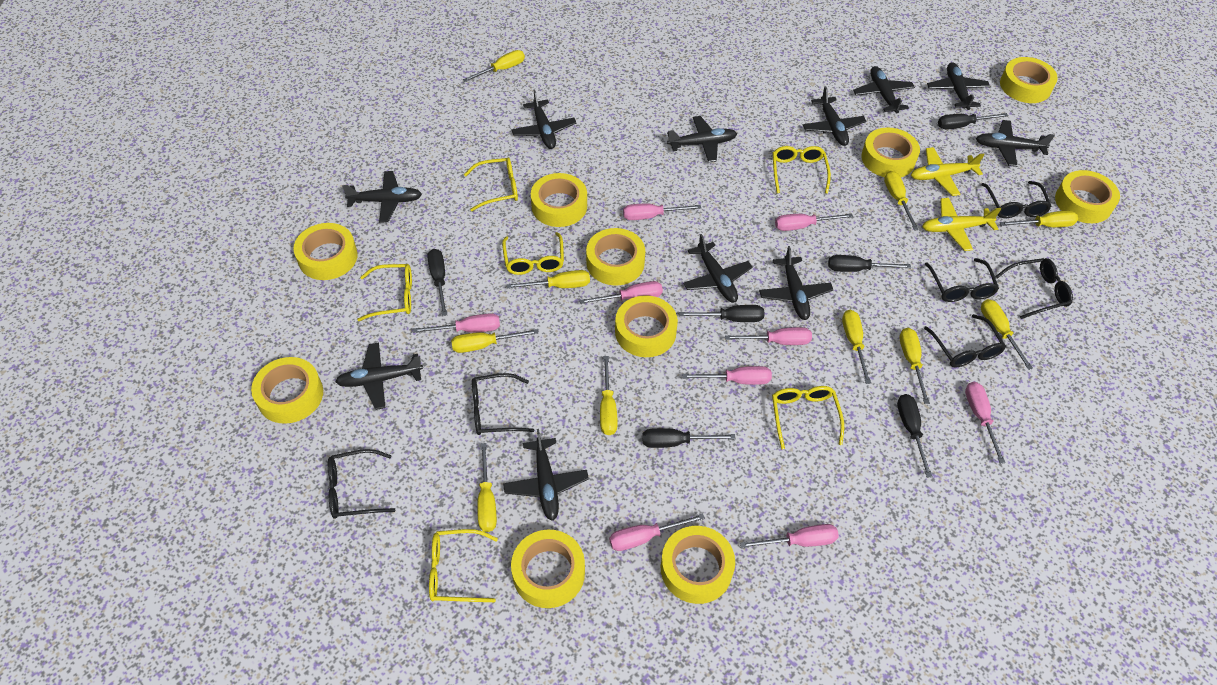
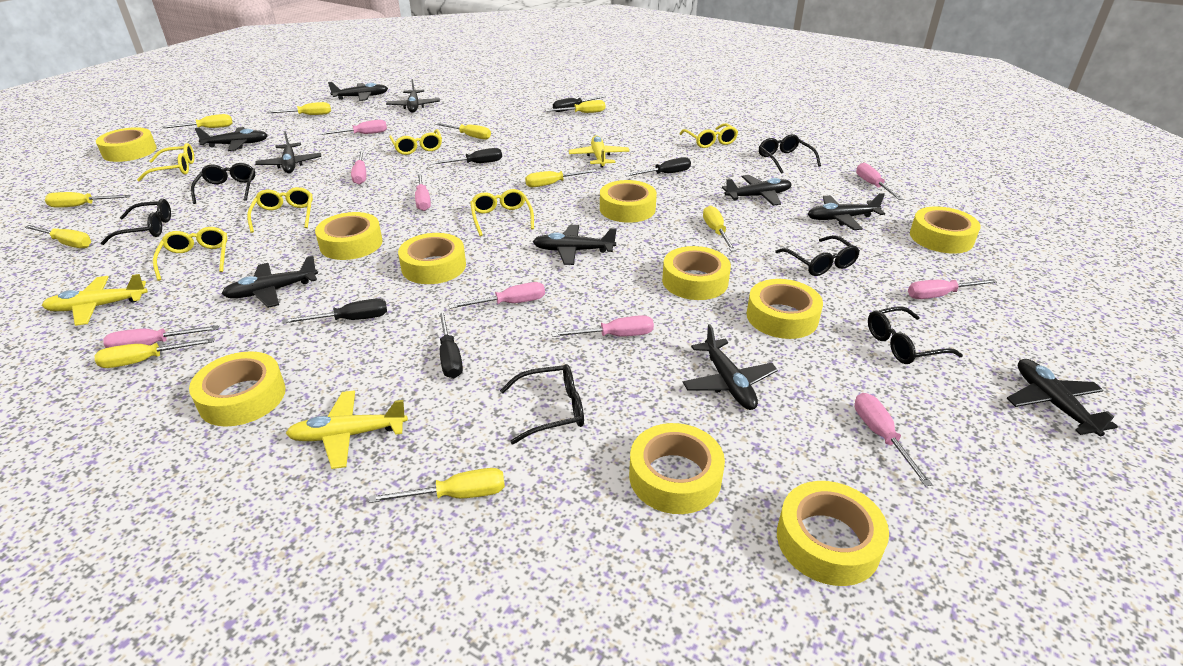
black plane: 11 -> 10
black screwdriver: 6 -> 5
yellow plane: 2 -> 3

